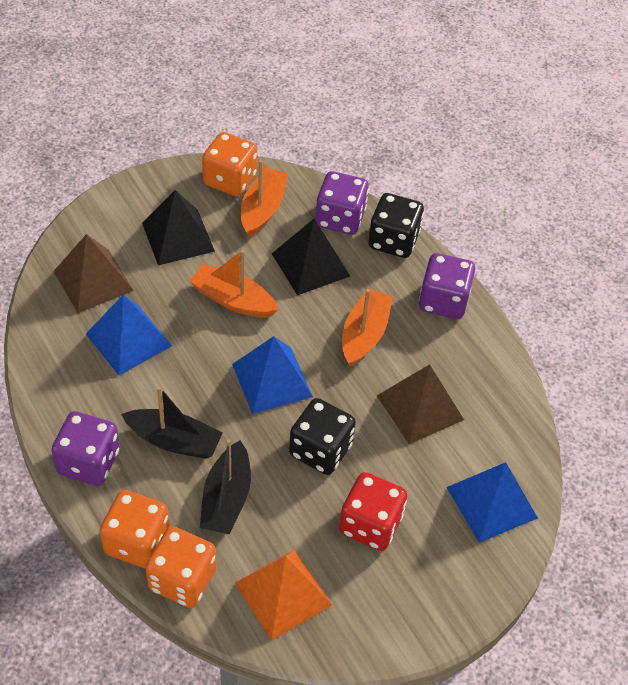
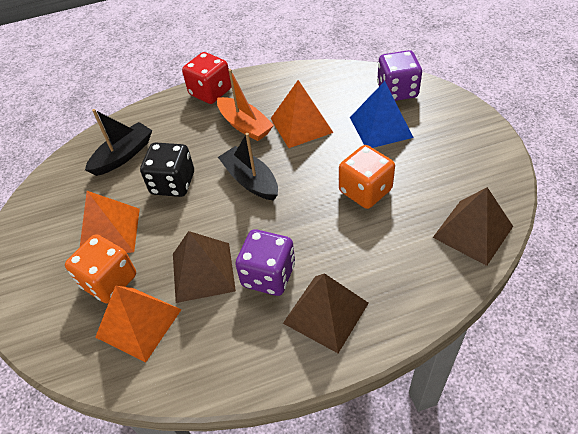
black dice: 2 -> 1
black pyramid: 2 -> 0
blue pyramid: 3 -> 1
brown pyramid: 2 -> 3
orange boat: 3 -> 1
orange dice: 3 -> 2
orange pyramid: 1 -> 3
purple dice: 3 -> 2

